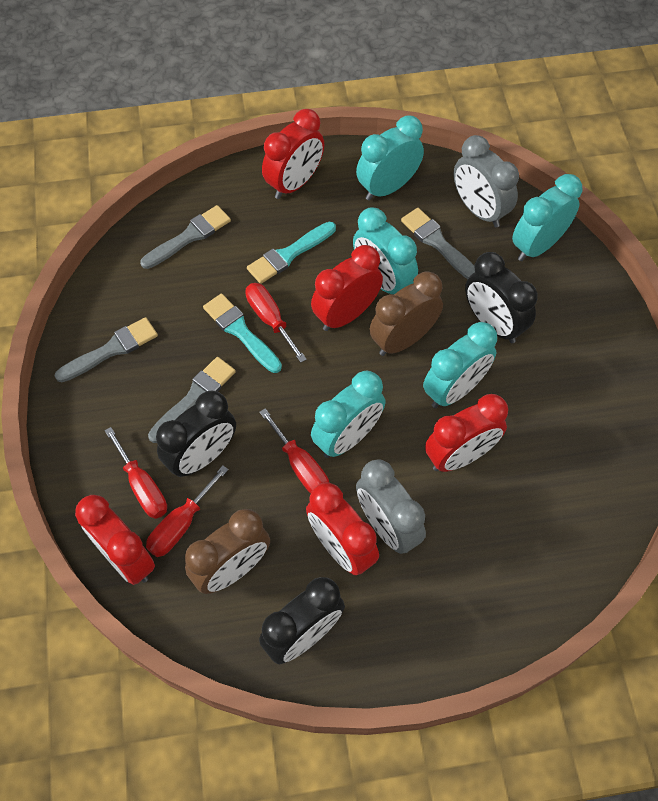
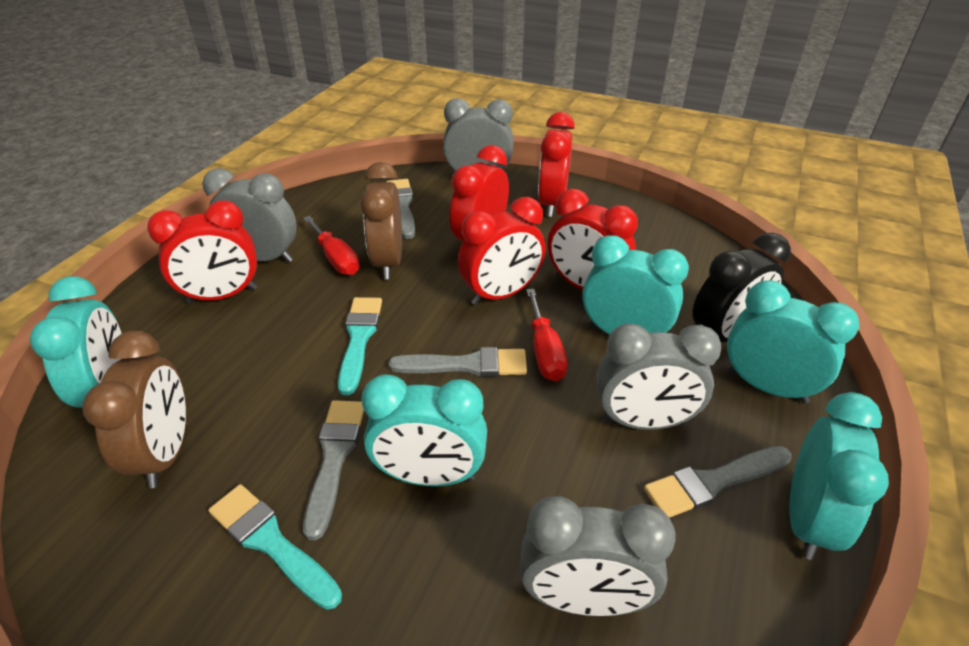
black clock: 3 -> 1
grey clock: 2 -> 4
red screwdriver: 4 -> 2

